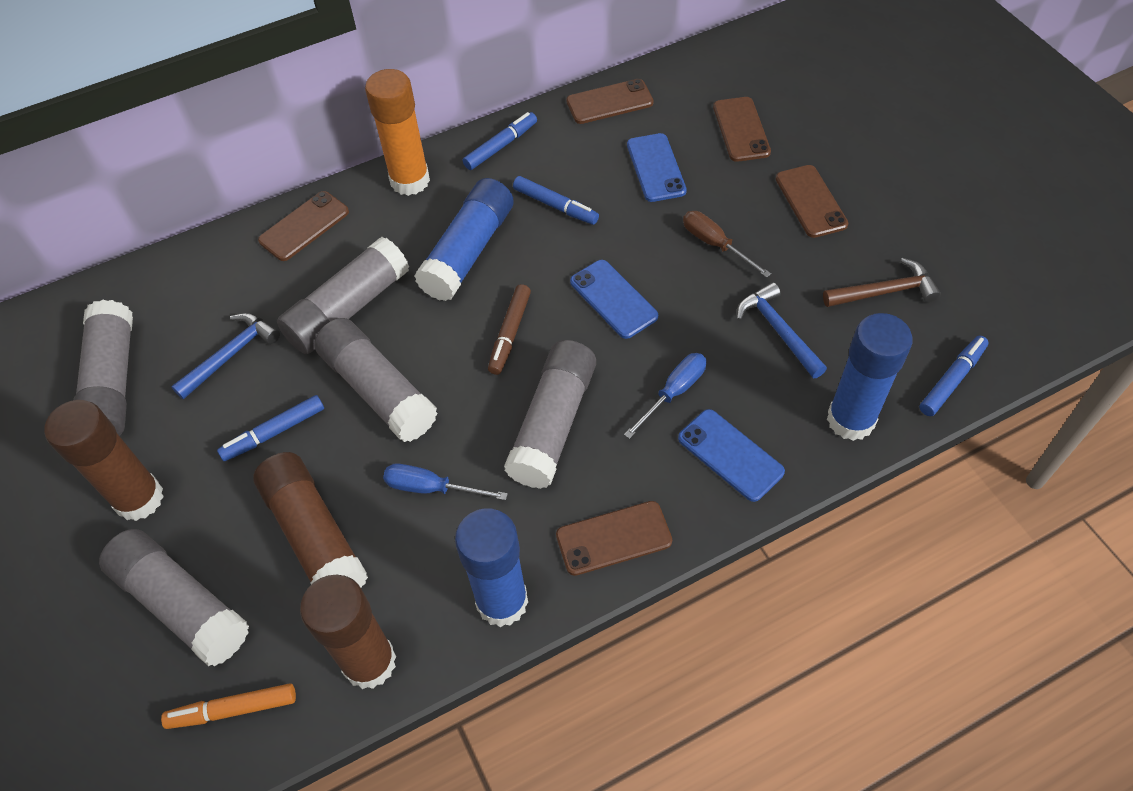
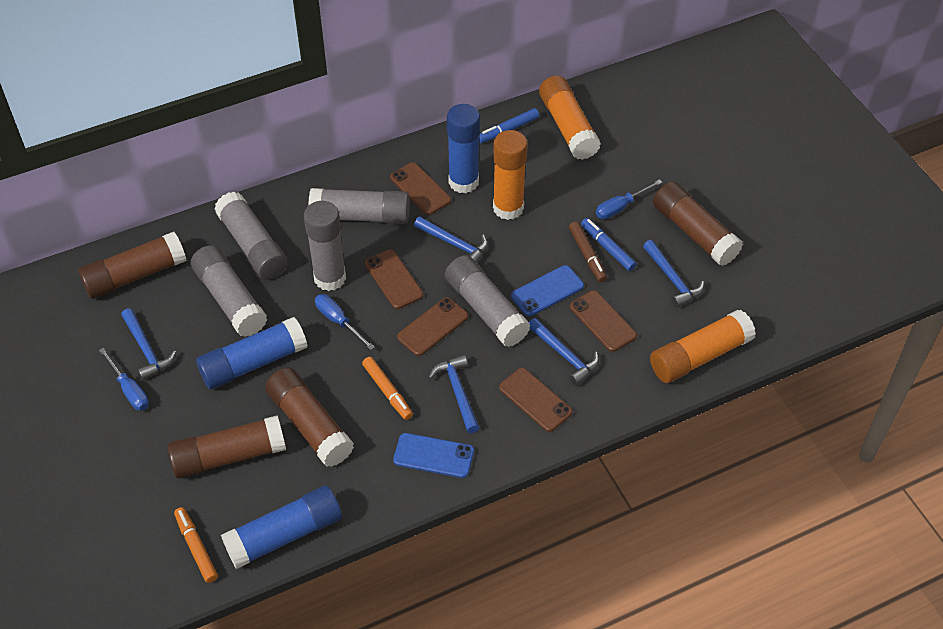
blue hammer: 2 -> 5
blue marker: 4 -> 2
blue phone: 3 -> 2
blue screwdriver: 2 -> 3
brown glue stick: 3 -> 4
brown hammer: 1 -> 0
brown screwdriver: 1 -> 0
orange glue stick: 1 -> 3
orange marker: 1 -> 2

